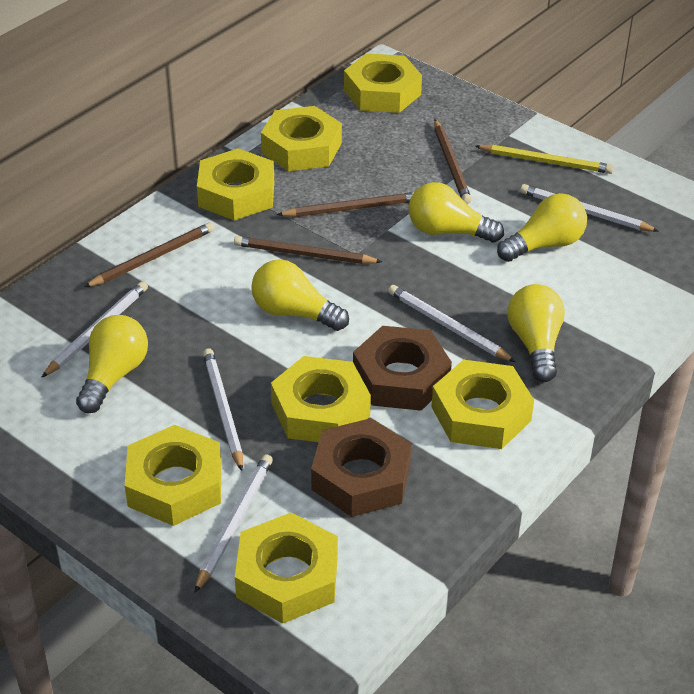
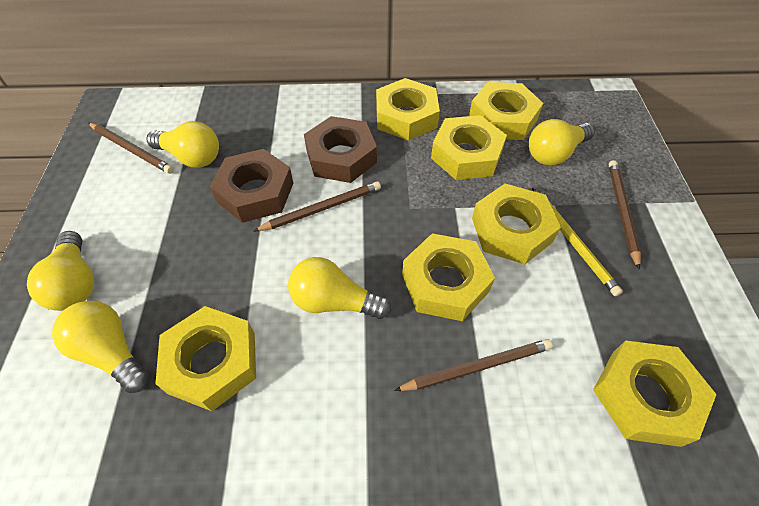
white pencil: 5 -> 0

